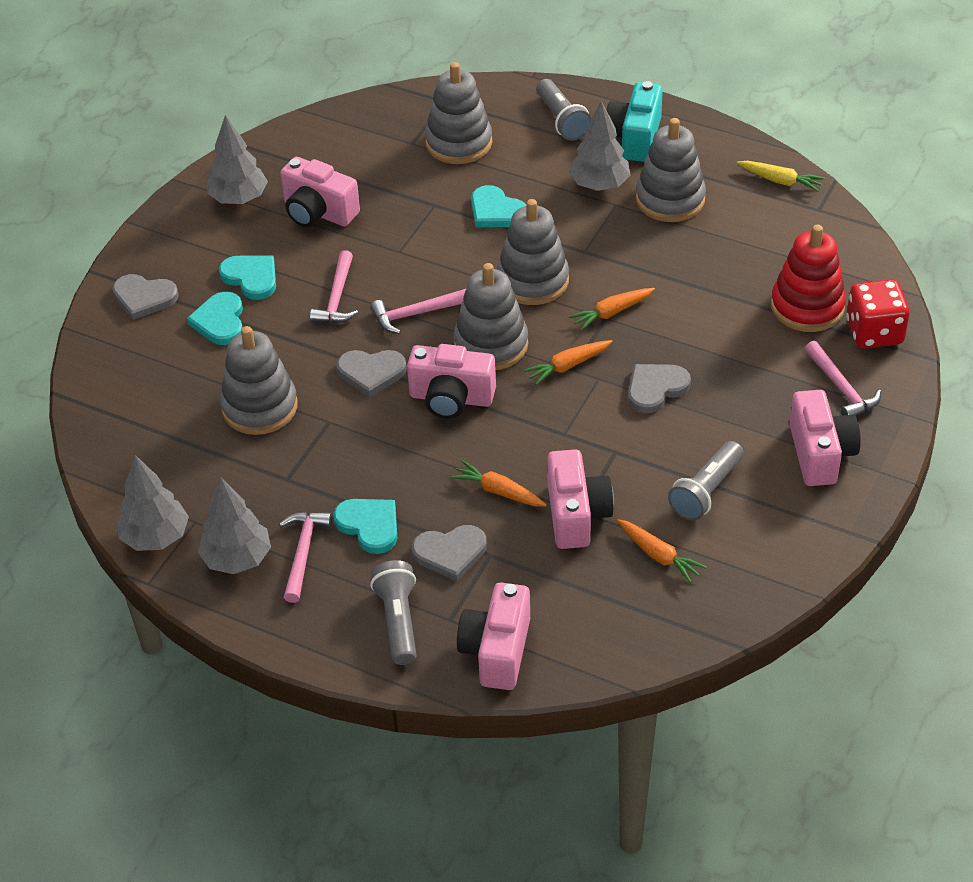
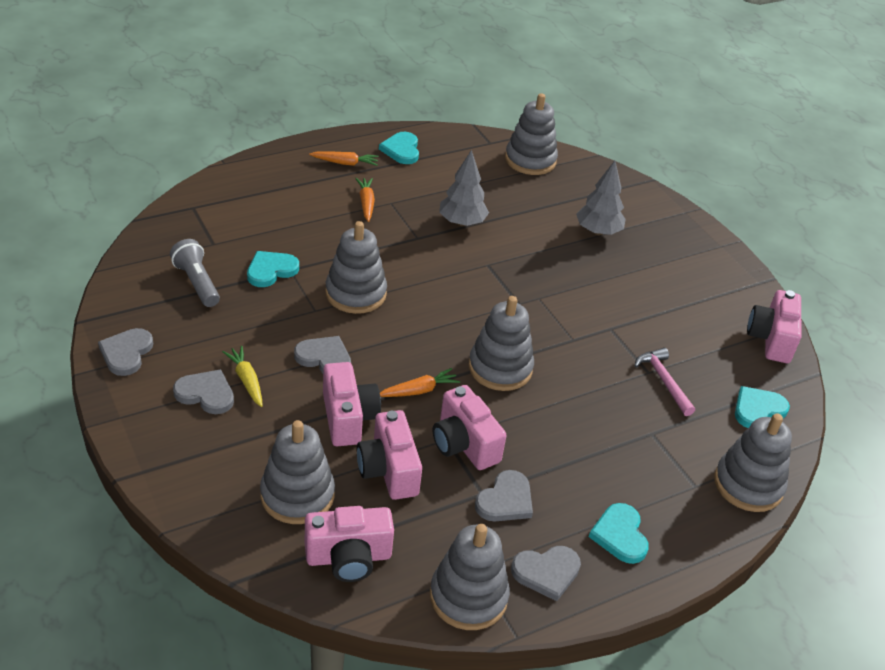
grey flashlight: 3 -> 1
grey heart: 4 -> 5
grey stacking toy: 5 -> 6
grey tree: 4 -> 2
orange carrot: 4 -> 3
pink hammer: 4 -> 1
red dice: 1 -> 0
red stacking toy: 1 -> 0
turquoise camera: 1 -> 0

